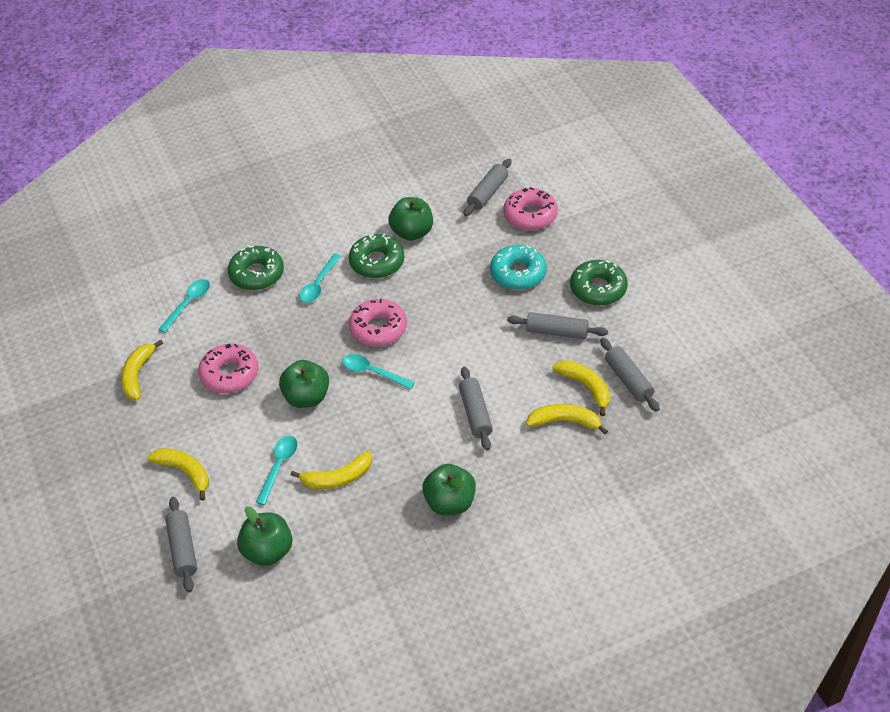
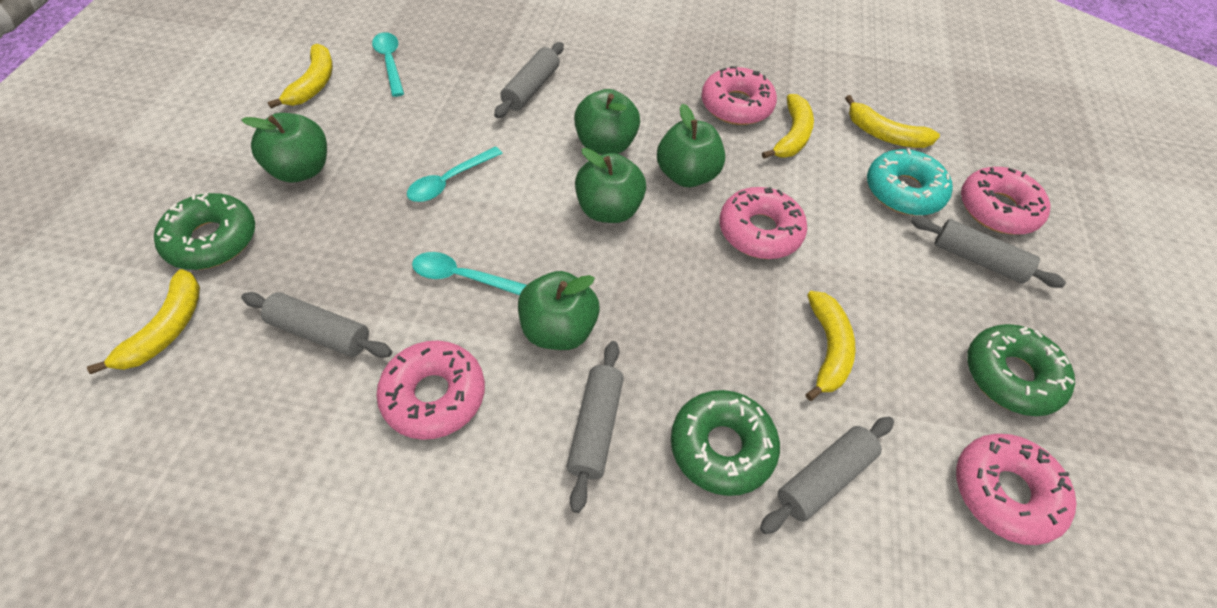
green apple: 4 -> 5
pink donut: 3 -> 5
turquoise spoon: 4 -> 3

